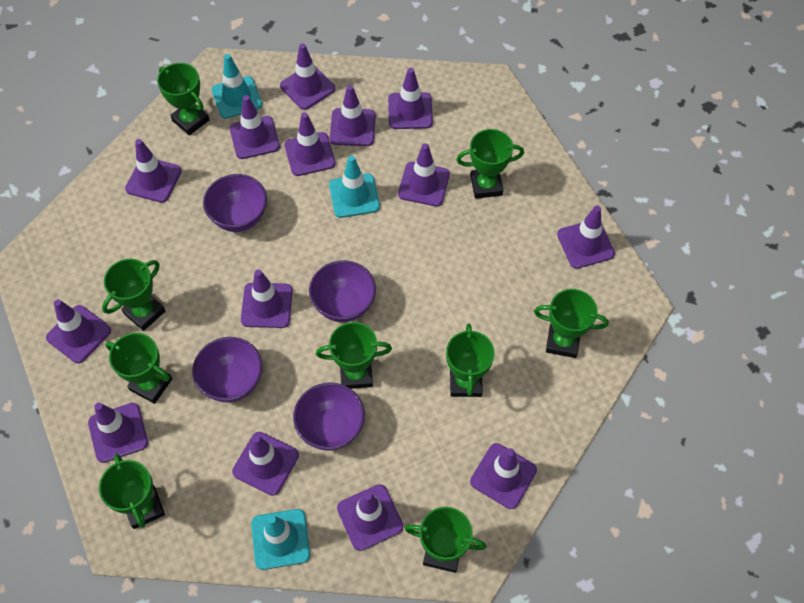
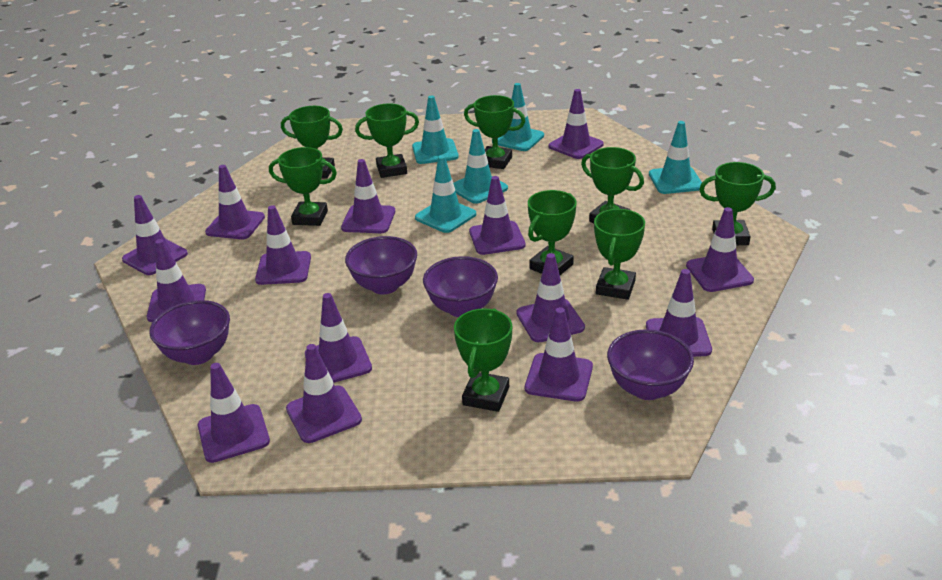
turquoise traffic cone: 3 -> 5

